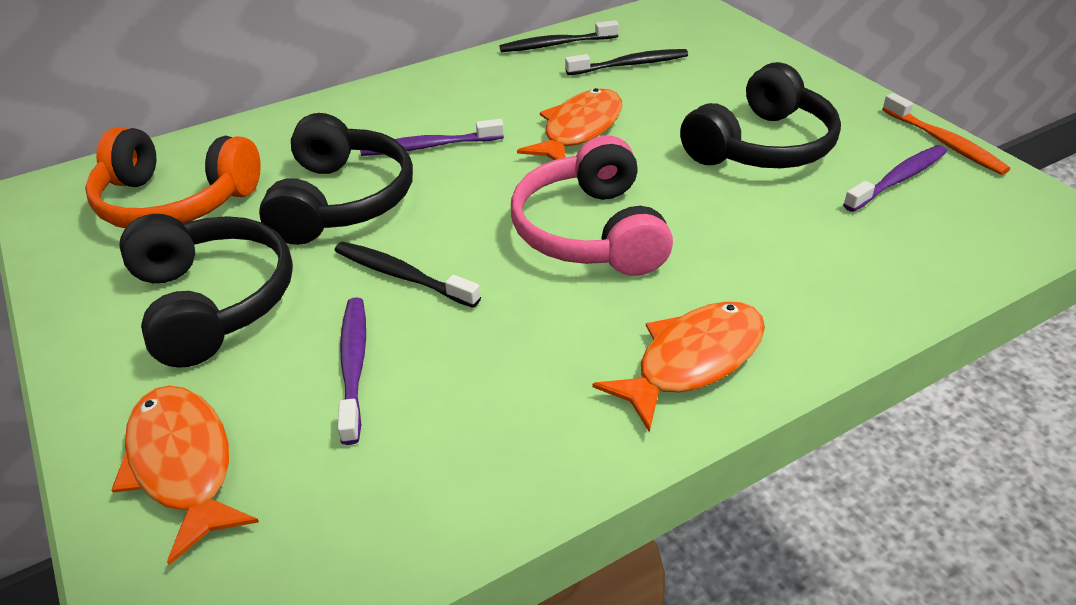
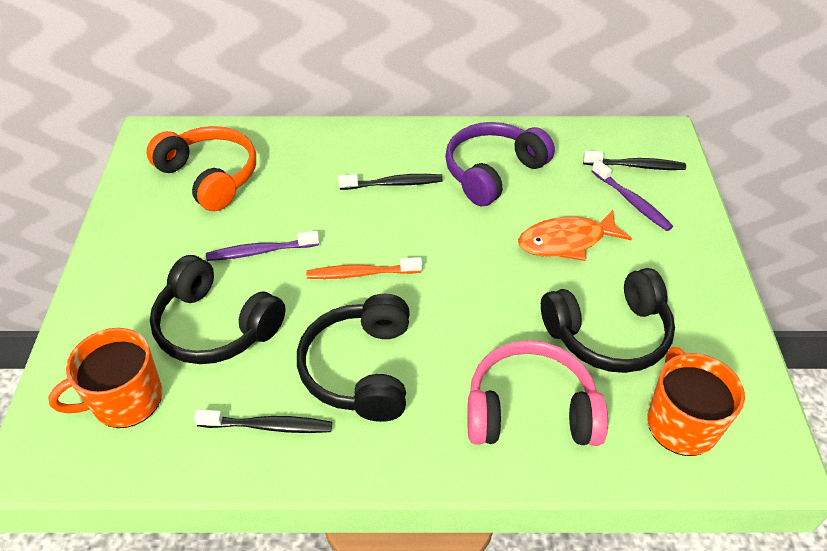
orange fish: 3 -> 1
orange mug: 0 -> 2
purple headphones: 0 -> 1
purple toothbrush: 3 -> 2

